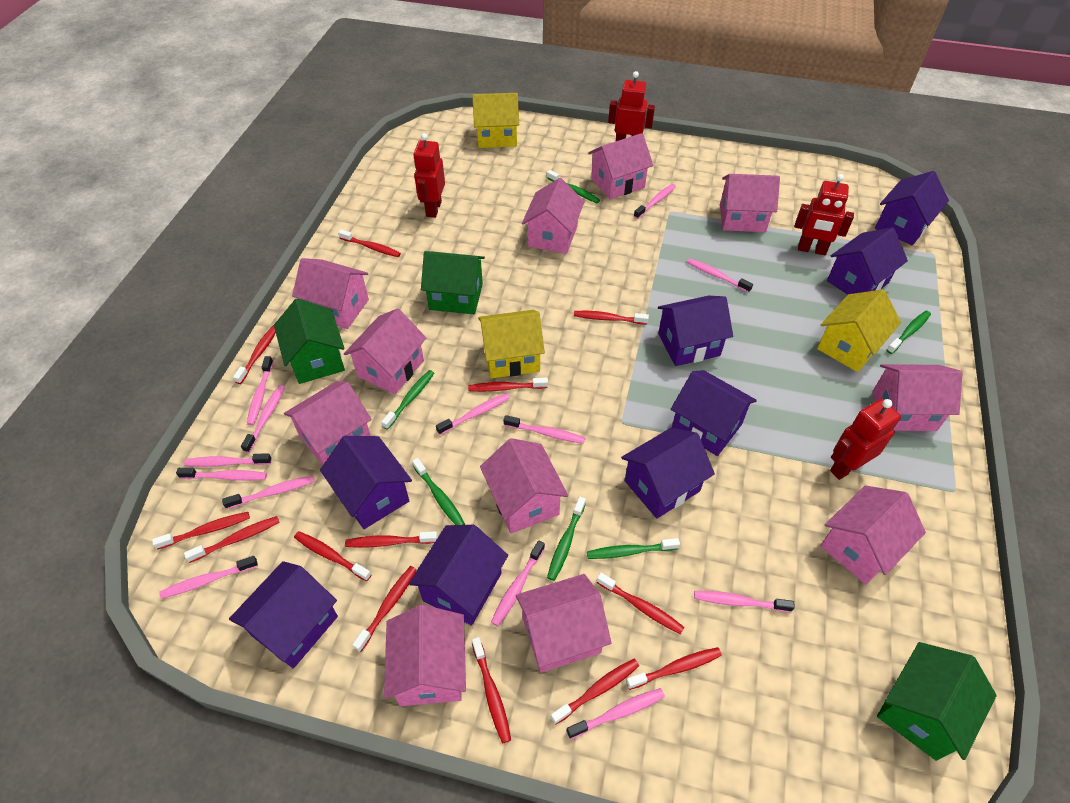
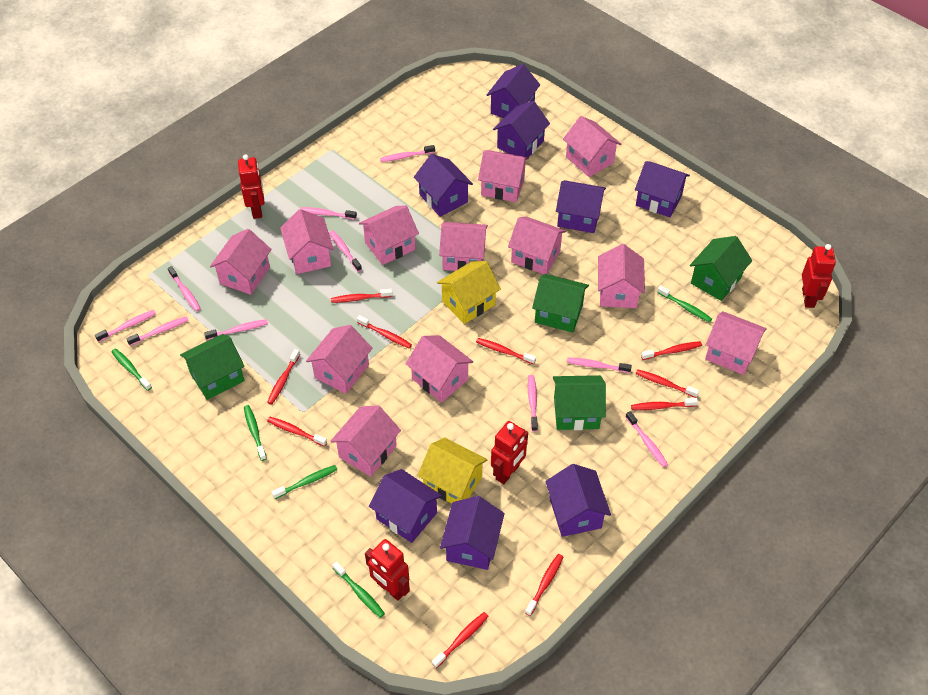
green house: 3 -> 4
green toothbrush: 6 -> 5
pink house: 11 -> 12
pink toothbrush: 13 -> 10
red toothbrush: 13 -> 10
yellow house: 3 -> 2

